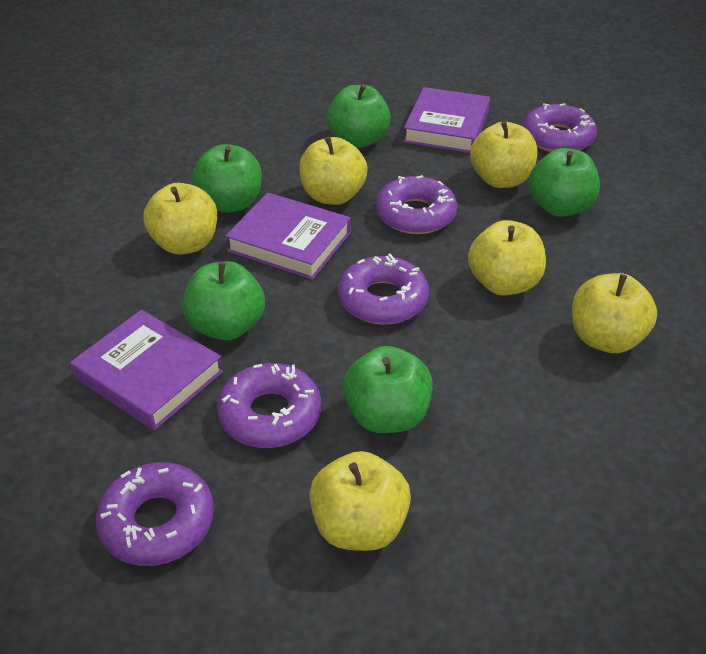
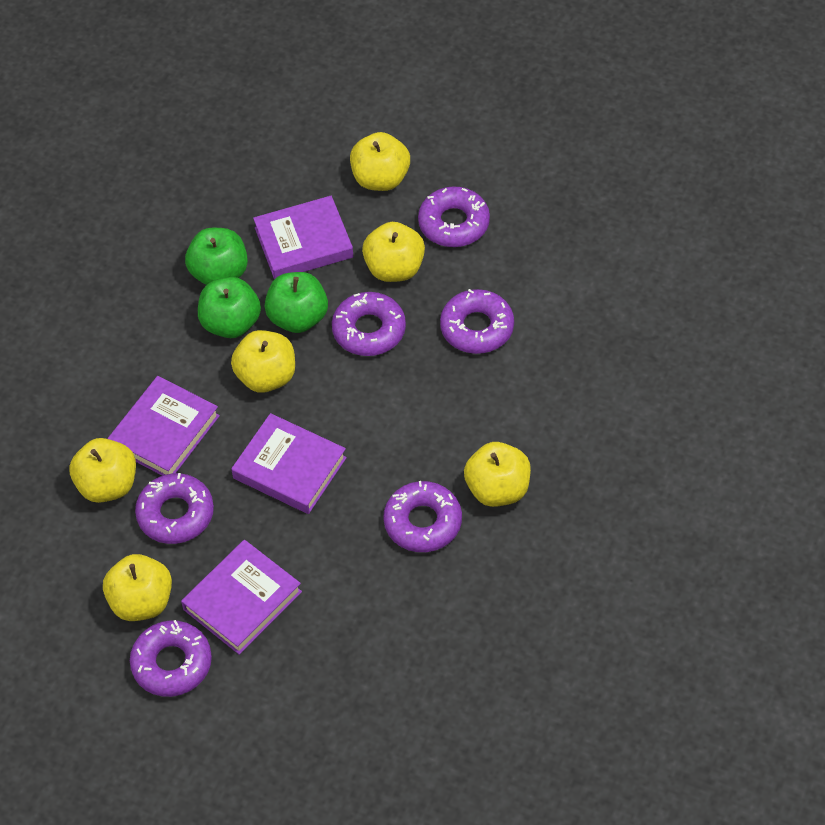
green apple: 5 -> 3
purple book: 3 -> 4
purple donut: 5 -> 6

